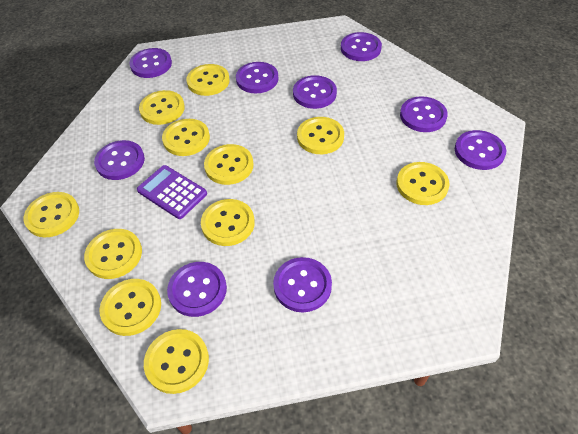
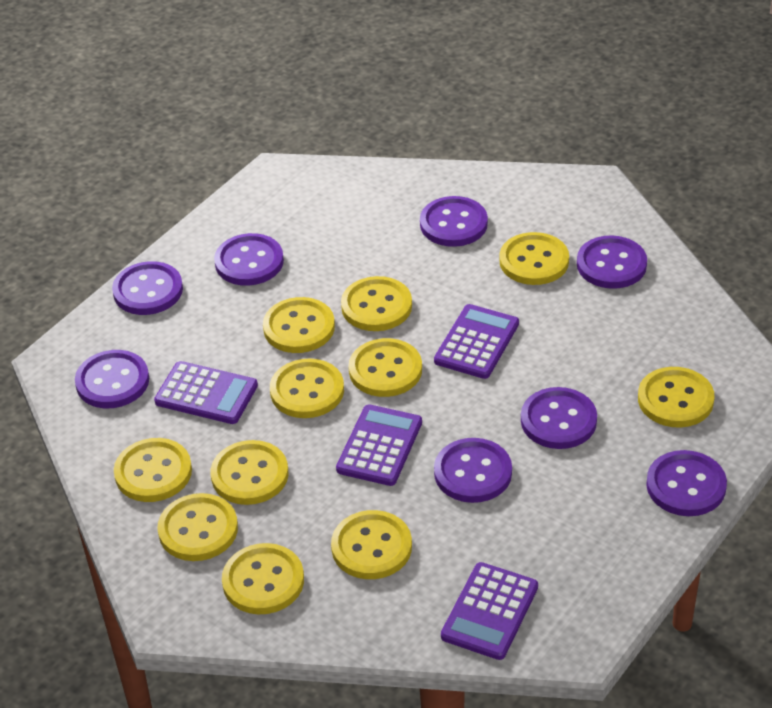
purple button: 9 -> 8
purple calculator: 1 -> 4

